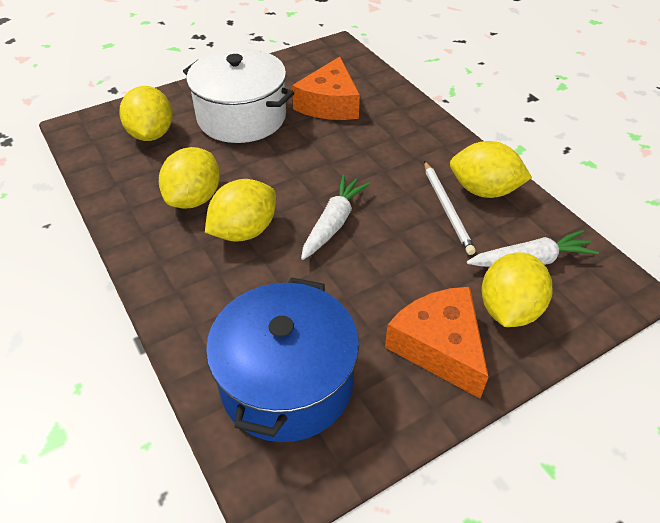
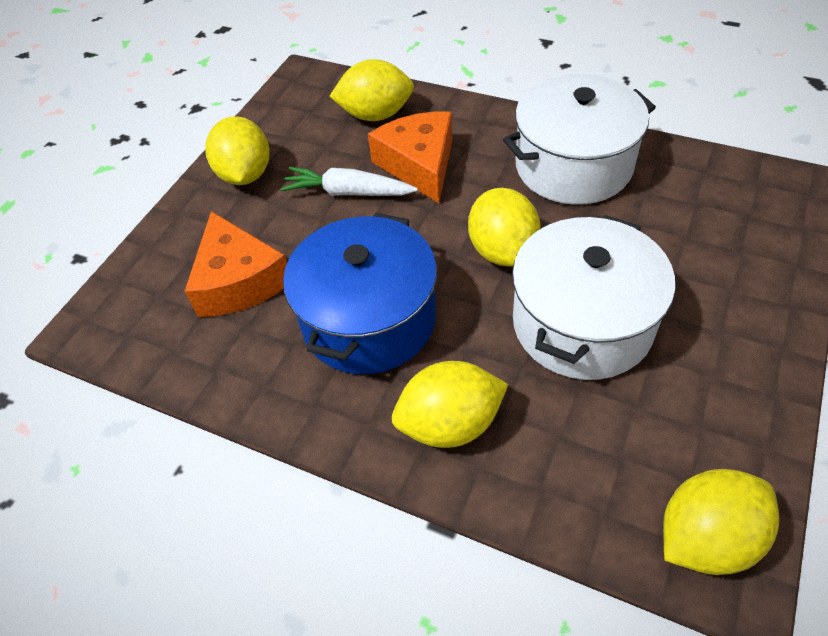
white carrot: 2 -> 1
white pencil: 1 -> 0
white pot: 1 -> 2

